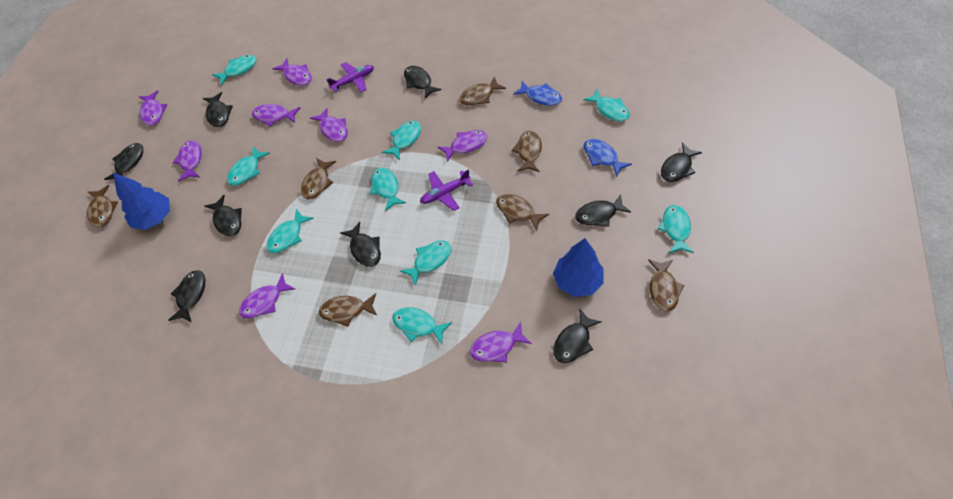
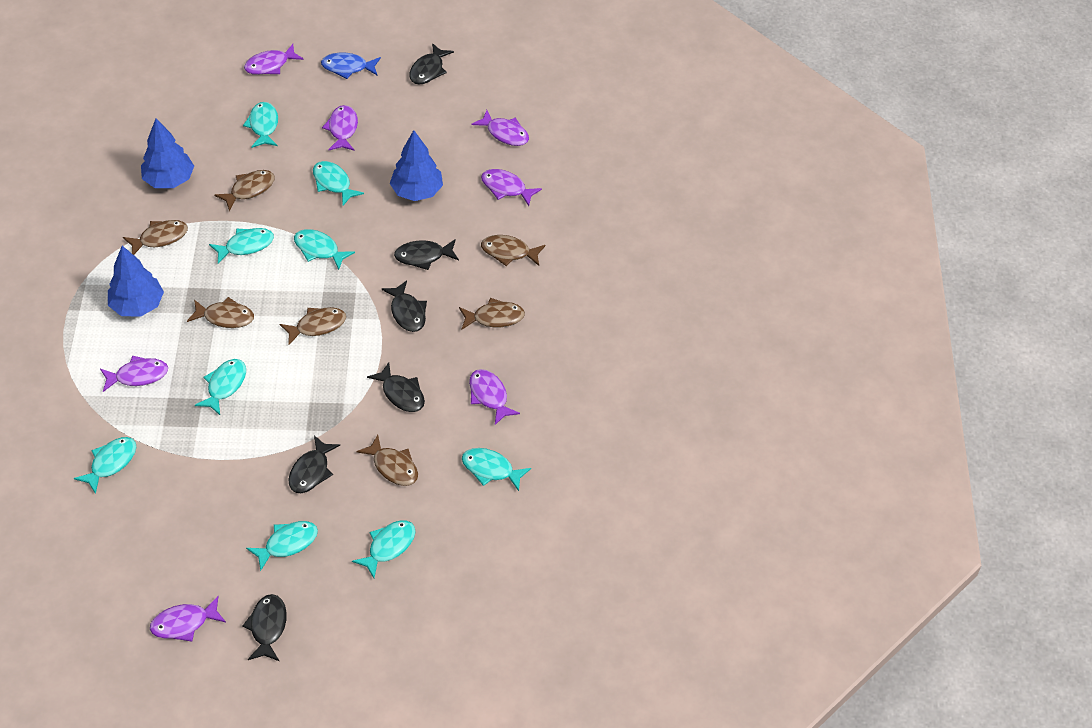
black fish: 9 -> 6
blue fish: 2 -> 1
blue tree: 2 -> 3
purple fish: 8 -> 7
purple plane: 2 -> 0

